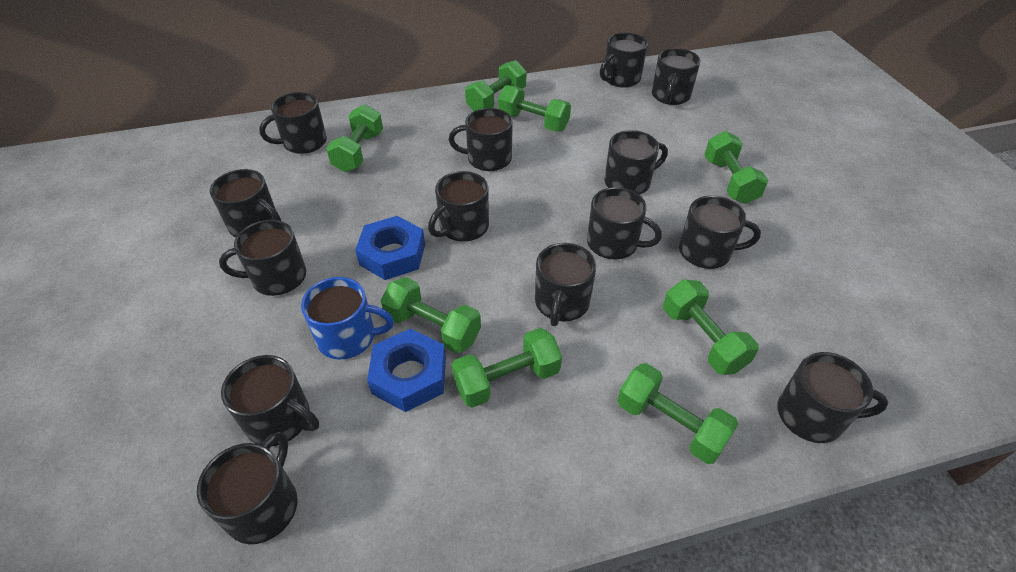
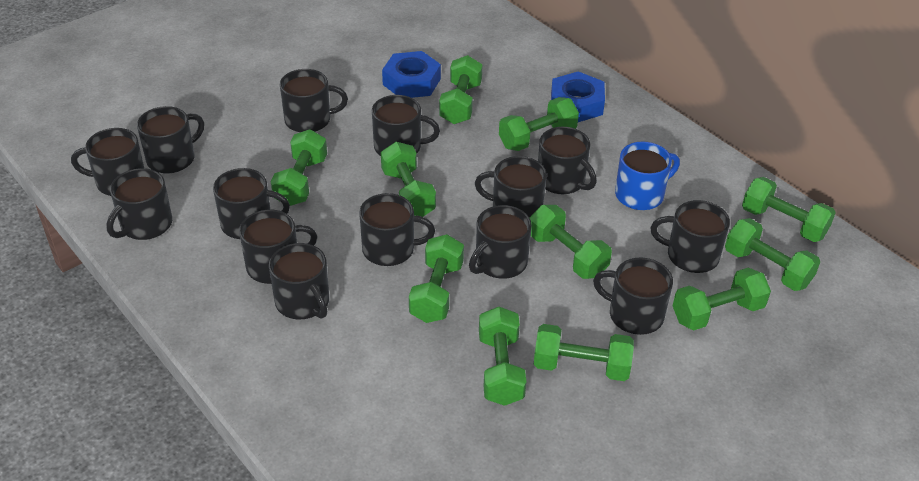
green dumbbell: 8 -> 11

